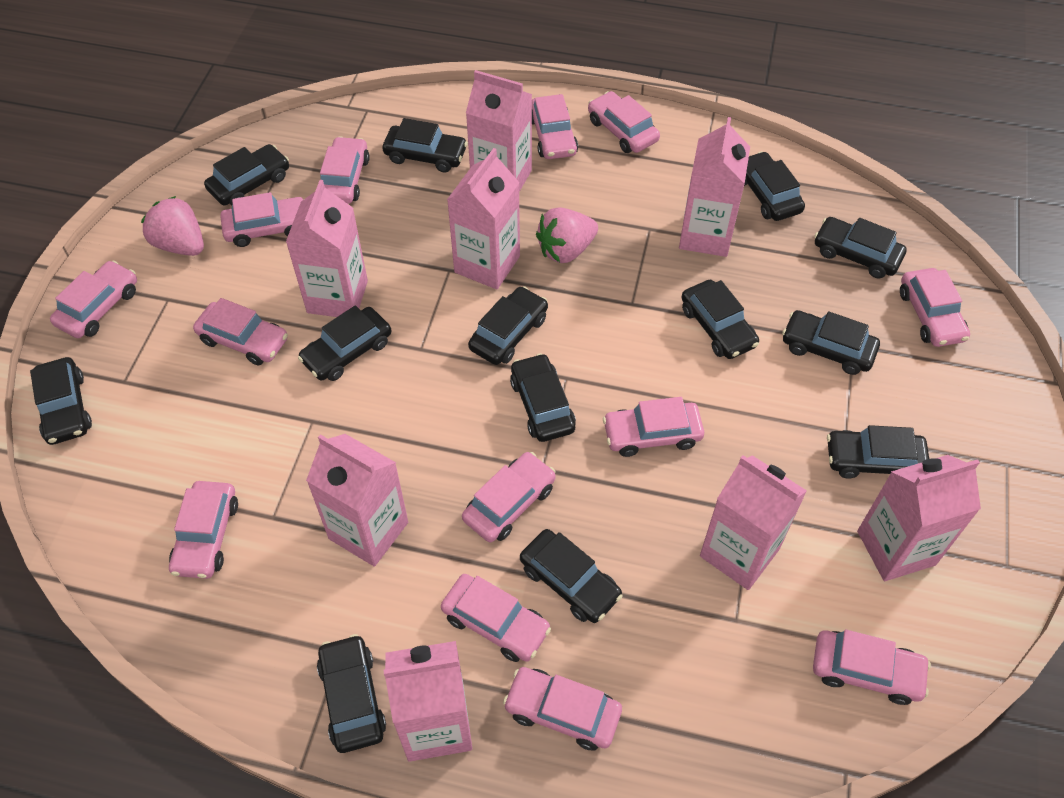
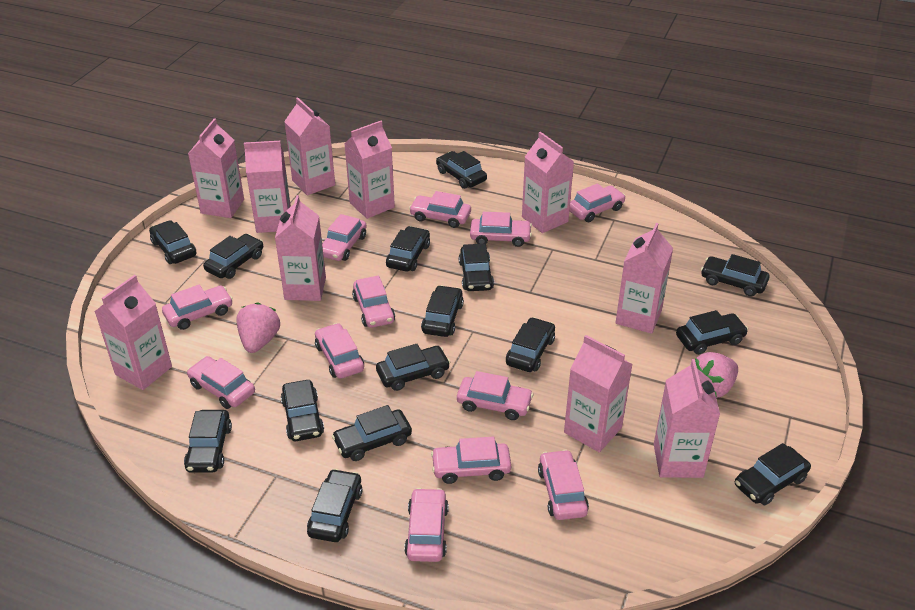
black car: 13 -> 15
pink car: 13 -> 12
pink carton: 8 -> 10

